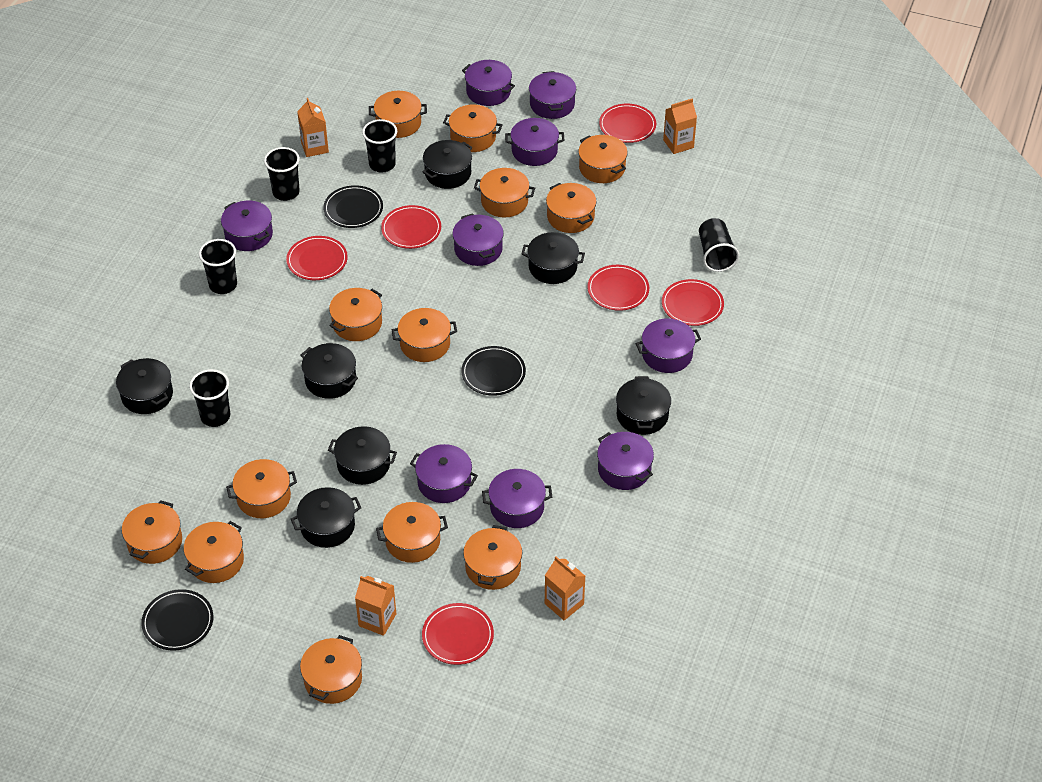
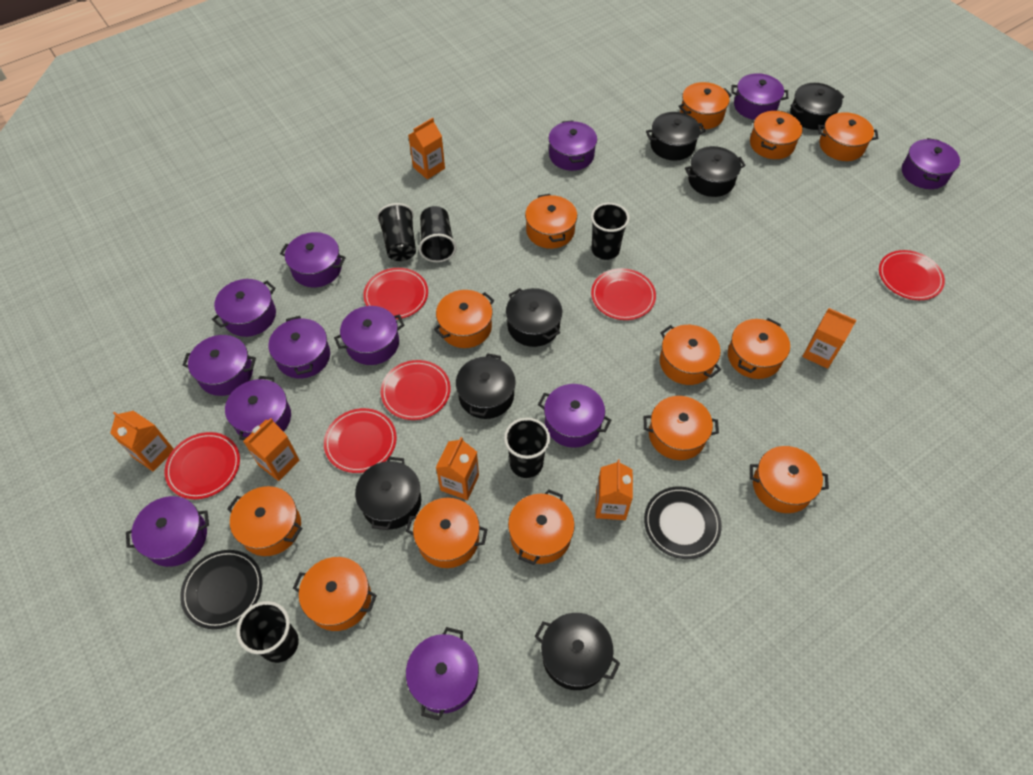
black plate: 3 -> 2
orange carton: 4 -> 6
purple pot: 9 -> 12

